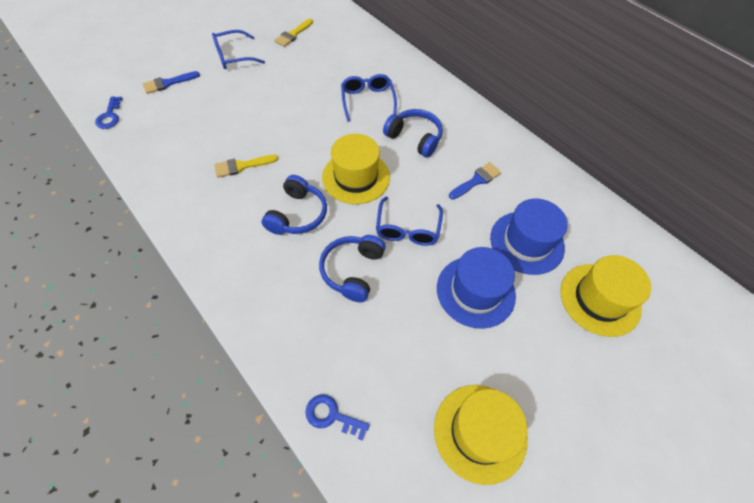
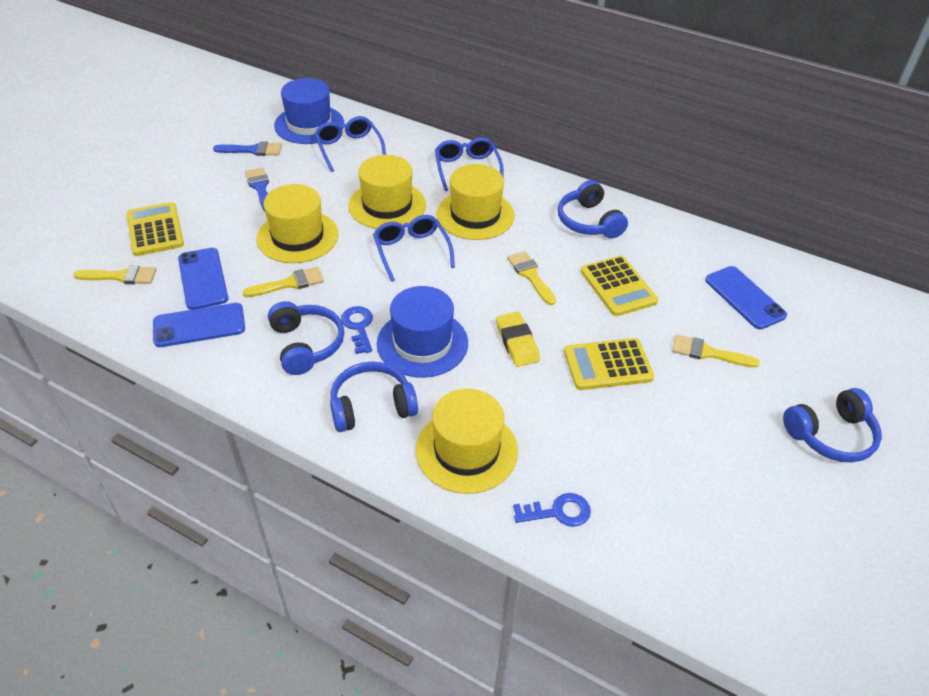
blue headphones: 3 -> 4
blue phone: 0 -> 3
yellow brush: 2 -> 4
yellow calculator: 0 -> 3
yellow eraser: 0 -> 1
yellow hat: 3 -> 4

